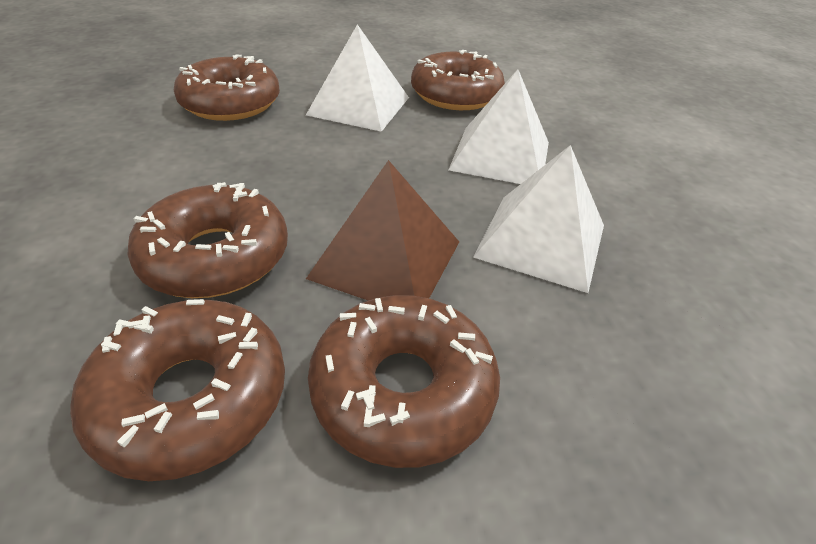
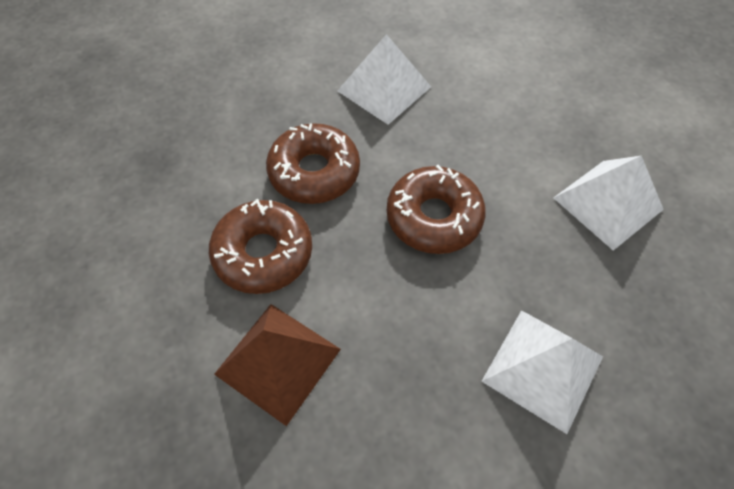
brown donut: 5 -> 3

